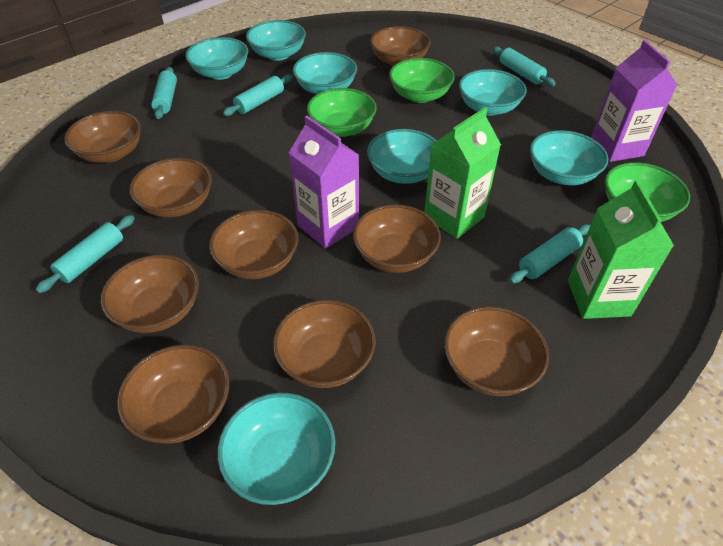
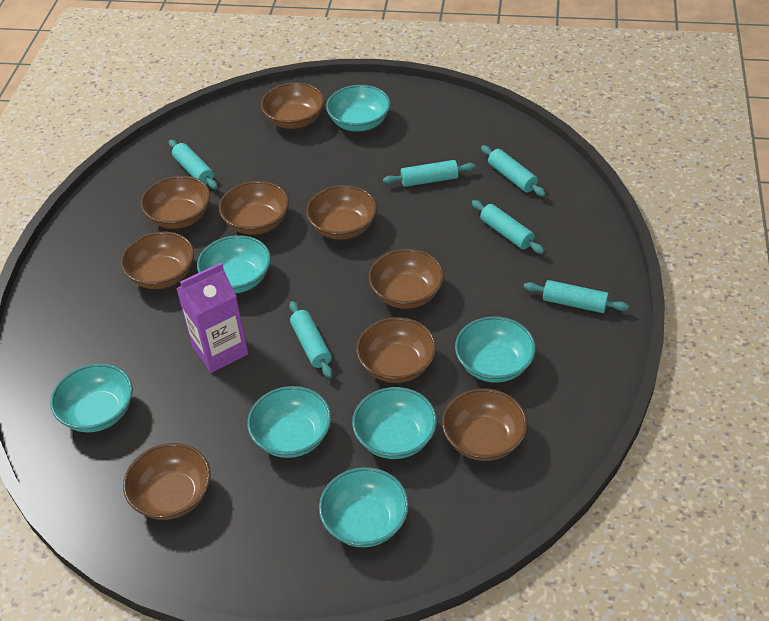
green bowl: 3 -> 0
green carton: 2 -> 0
purple carton: 2 -> 1
turquoise rolling pin: 5 -> 6

